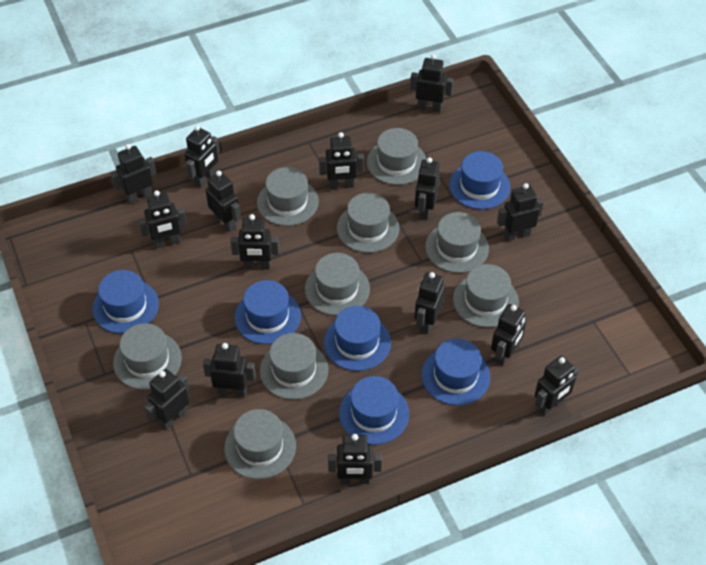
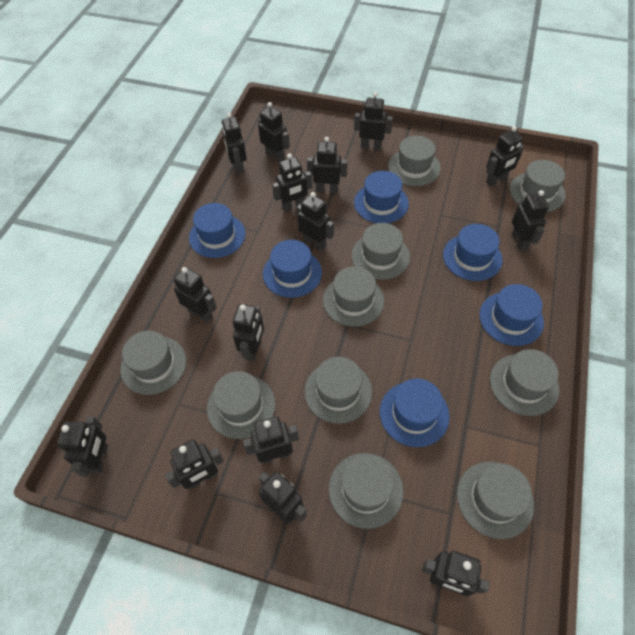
grey hat: 9 -> 10

